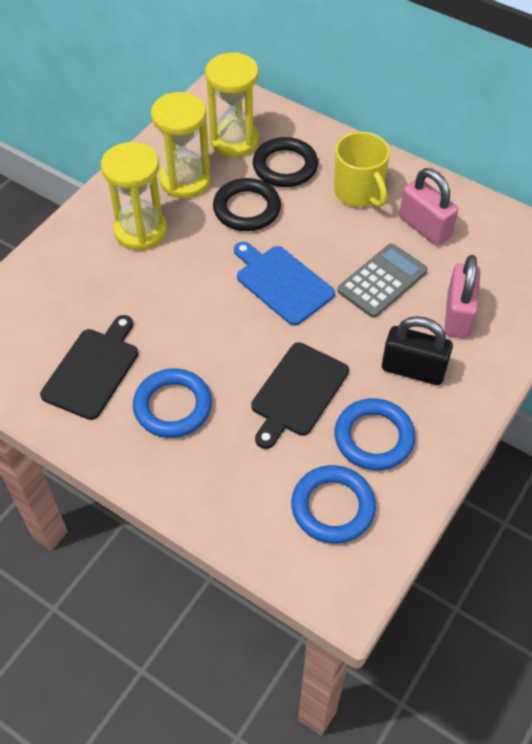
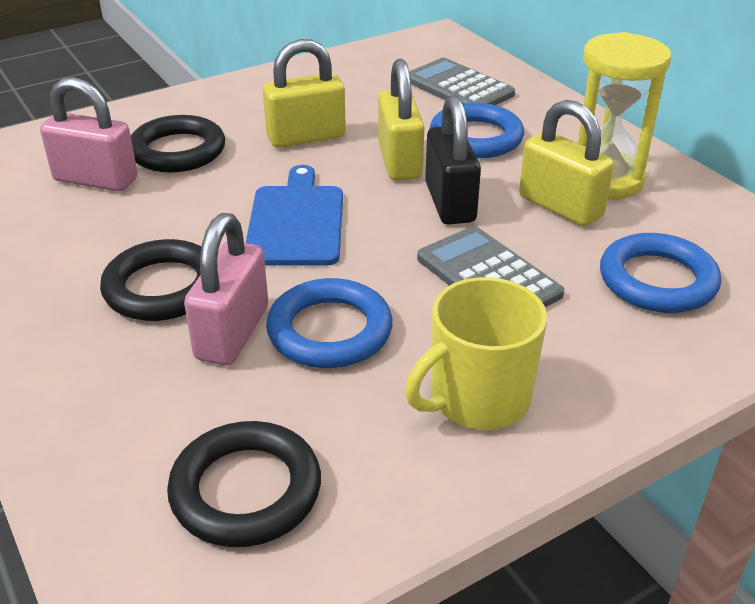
black cutting board: 2 -> 0
black ring: 2 -> 3
grey calculator: 1 -> 2
yellow hourglass: 3 -> 1
yellow padlock: 0 -> 3

